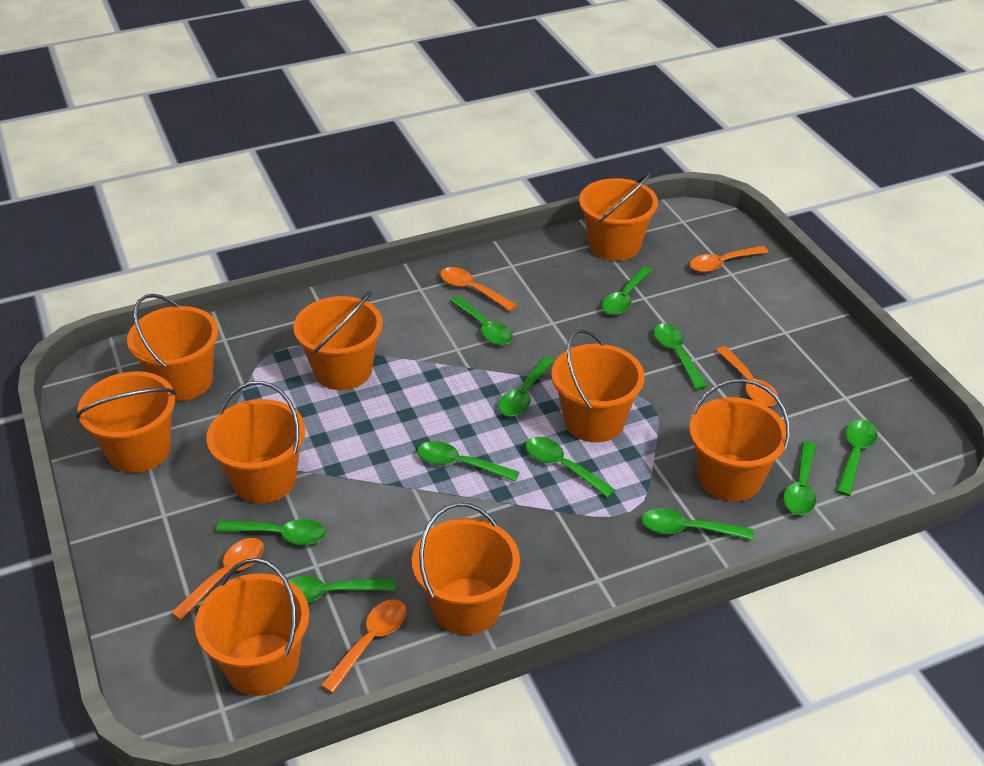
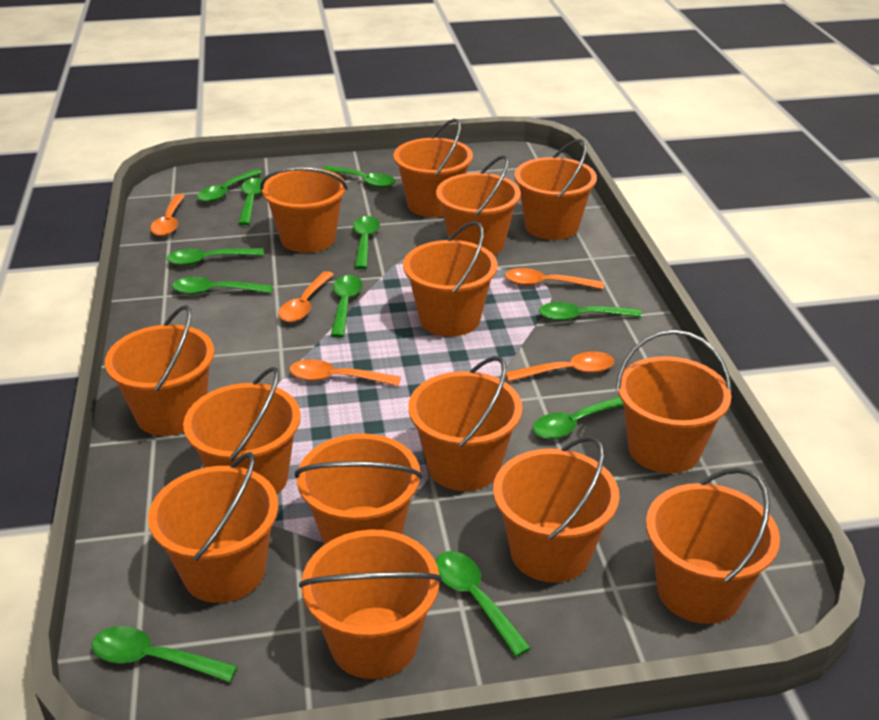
orange bucket: 9 -> 14

